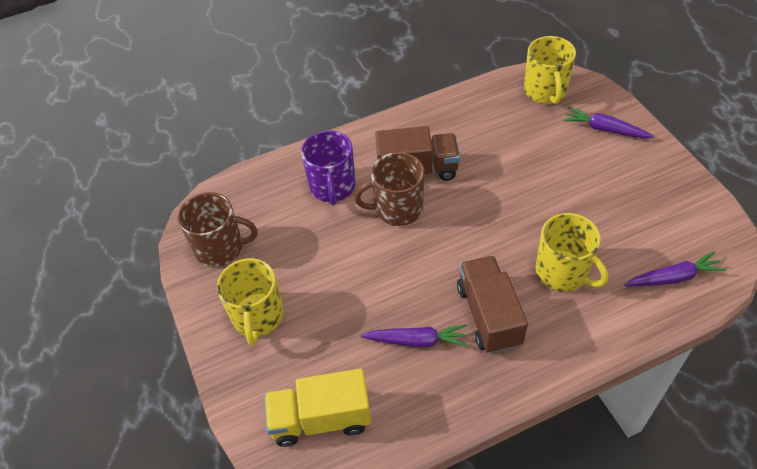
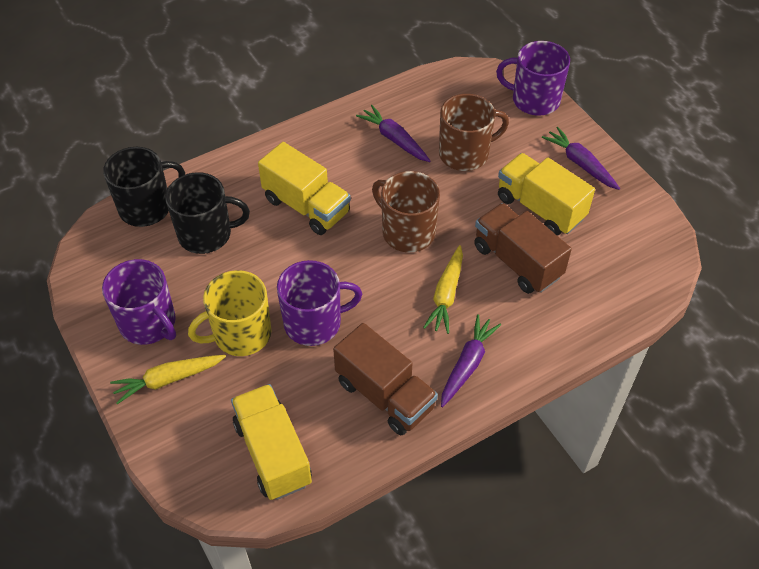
black mug: 0 -> 2
purple mug: 1 -> 3
yellow carrot: 0 -> 2
yellow mug: 3 -> 1
yellow truck: 1 -> 3

